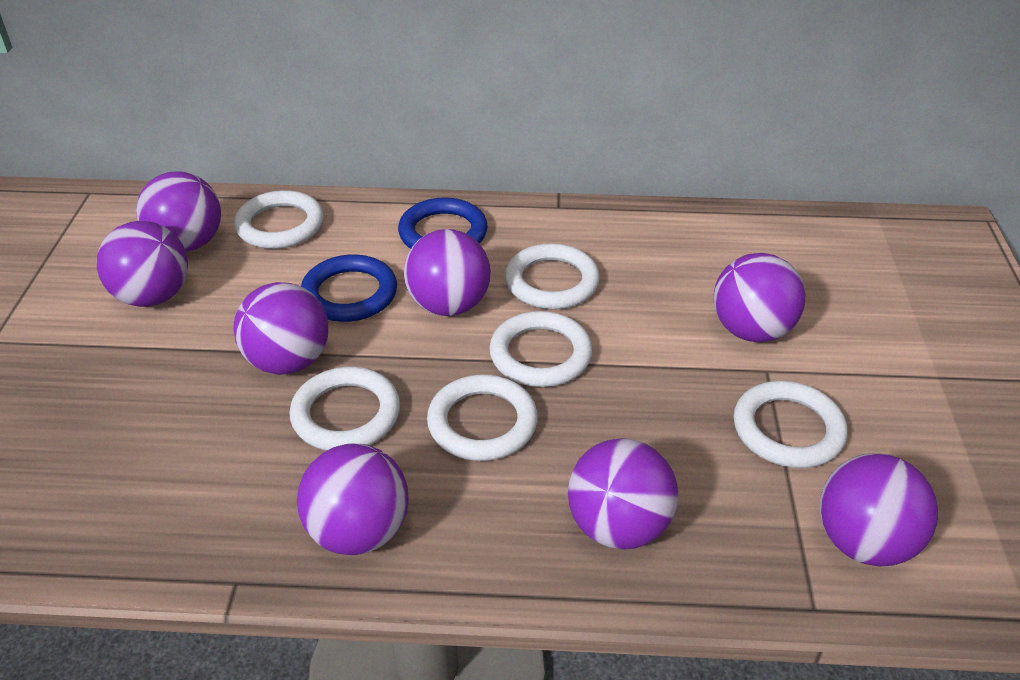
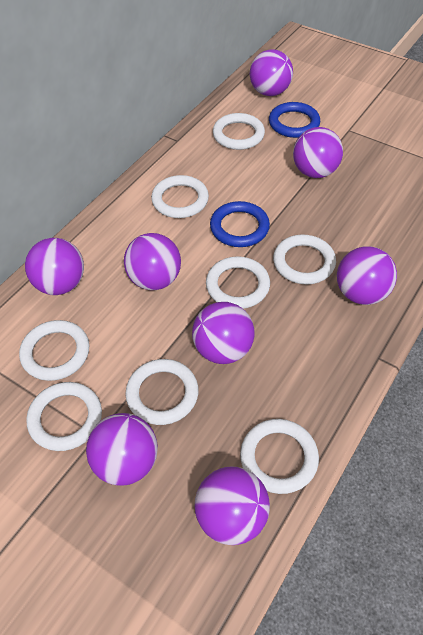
white ring: 6 -> 8

